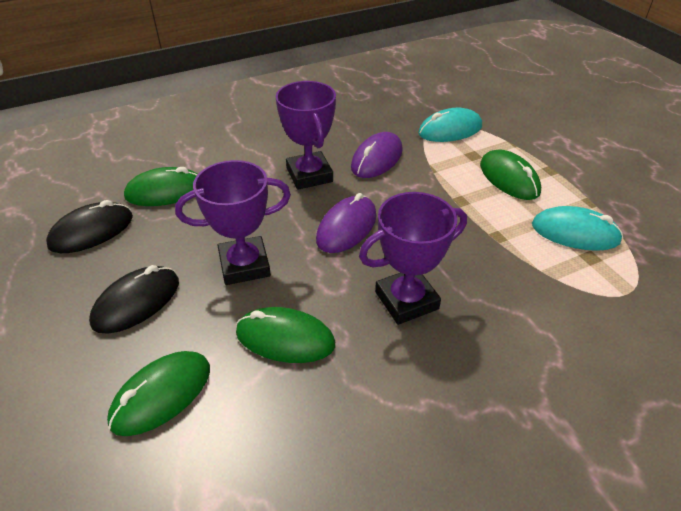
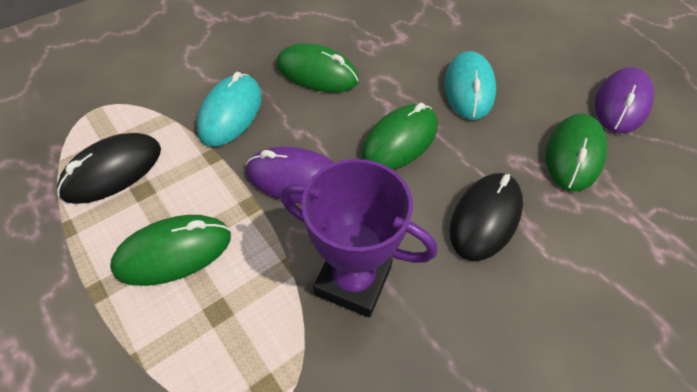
purple trophy: 3 -> 1

